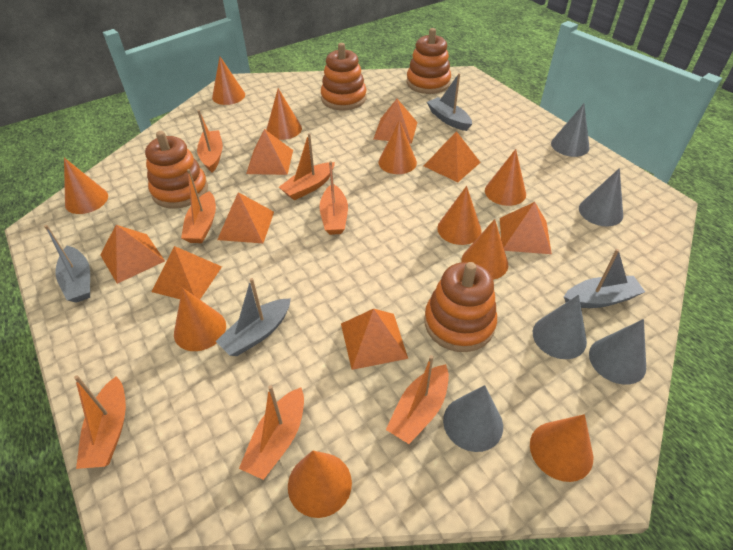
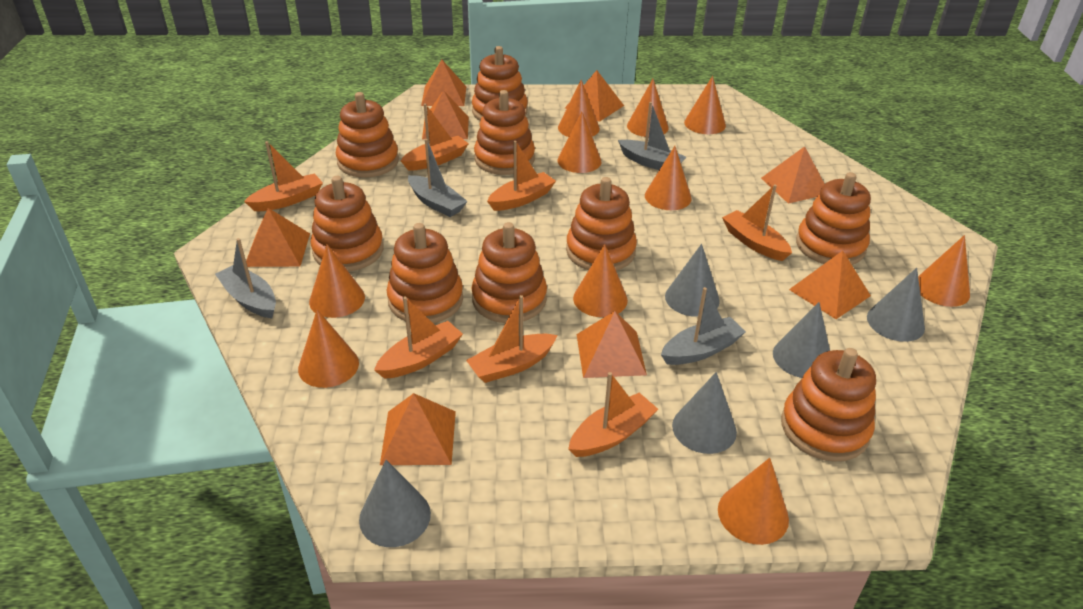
orange stacking toy: 4 -> 9

